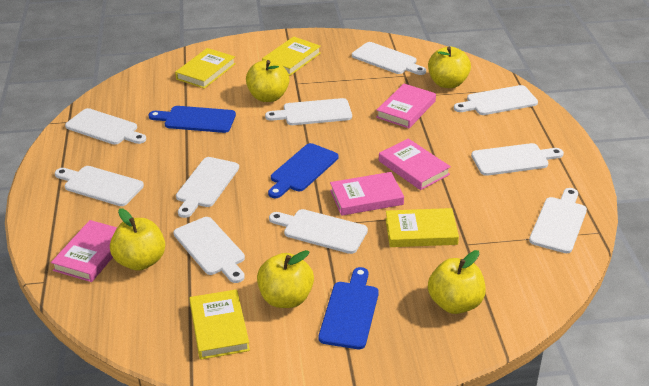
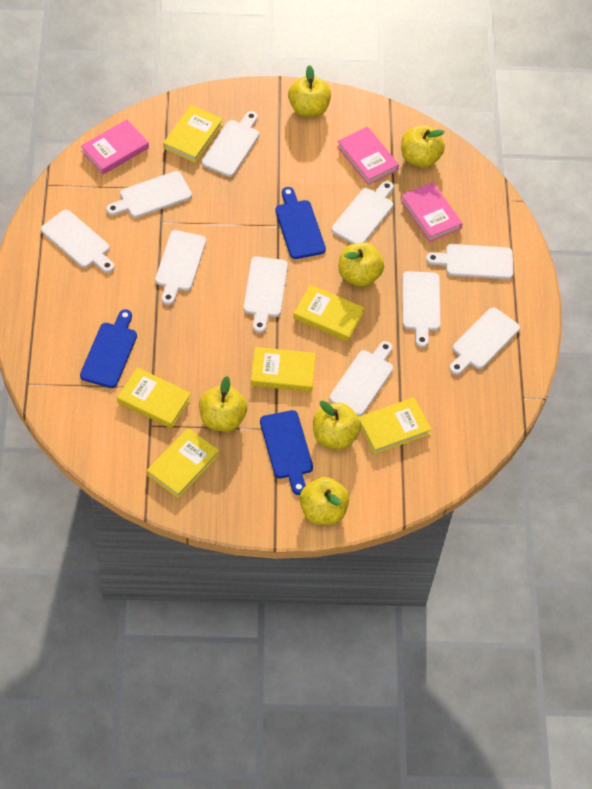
pink book: 4 -> 3
yellow apple: 5 -> 6
yellow book: 4 -> 6

